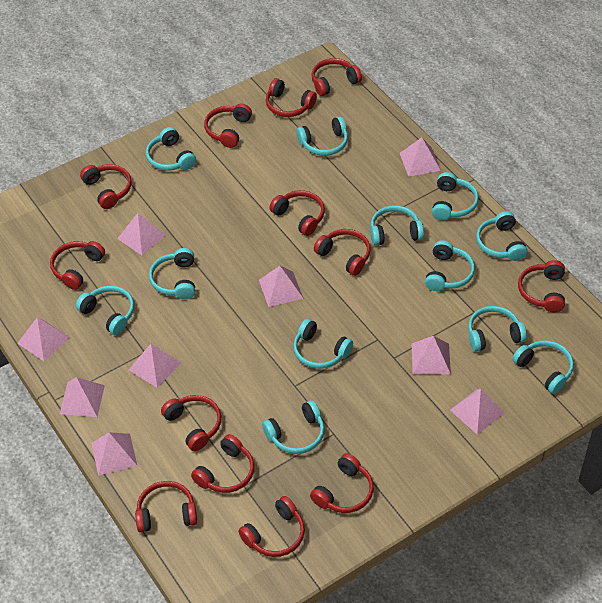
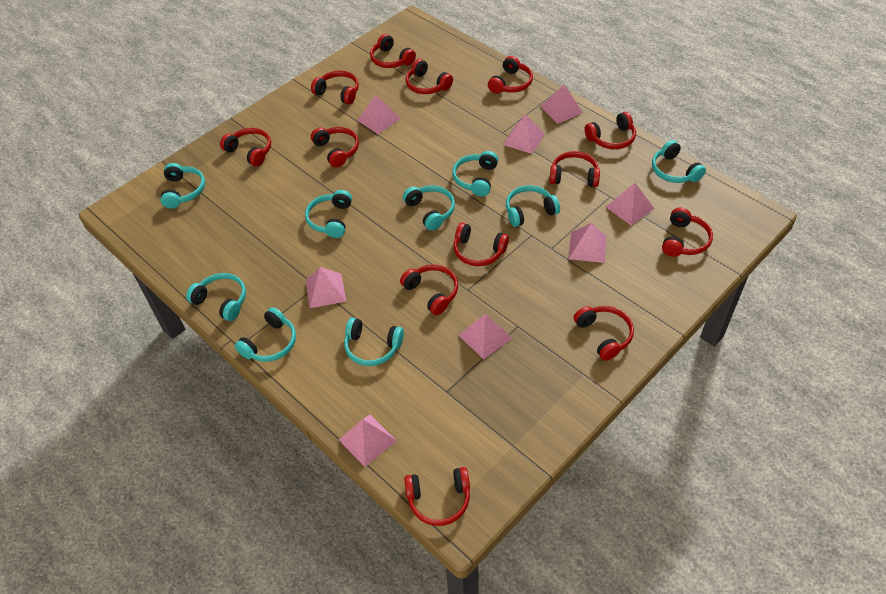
pink pyramid: 9 -> 8
turquoise headphones: 12 -> 9

